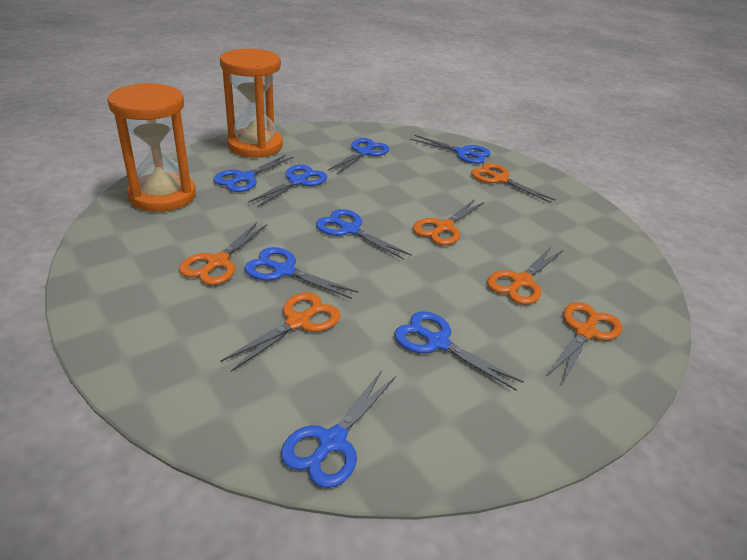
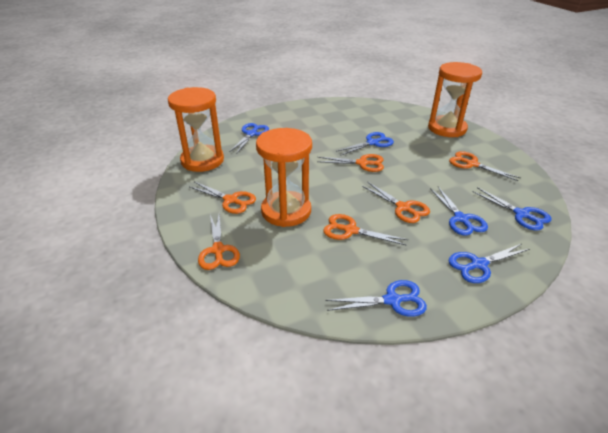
blue scissors: 8 -> 6
orange hourglass: 2 -> 3

